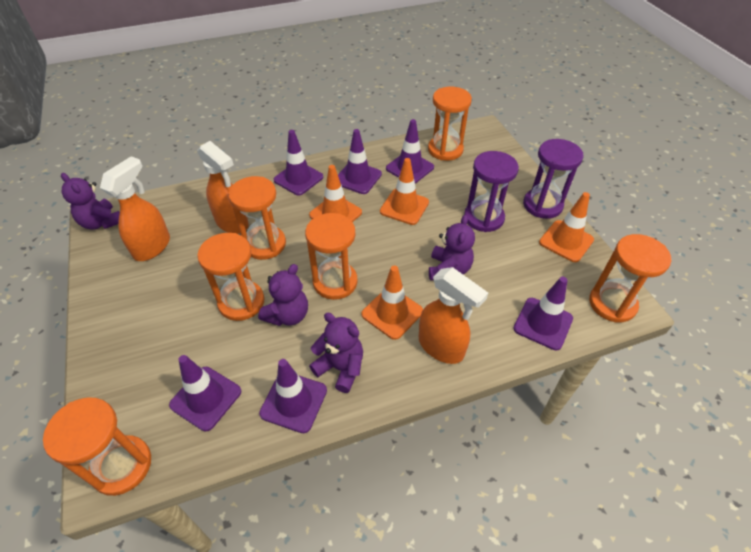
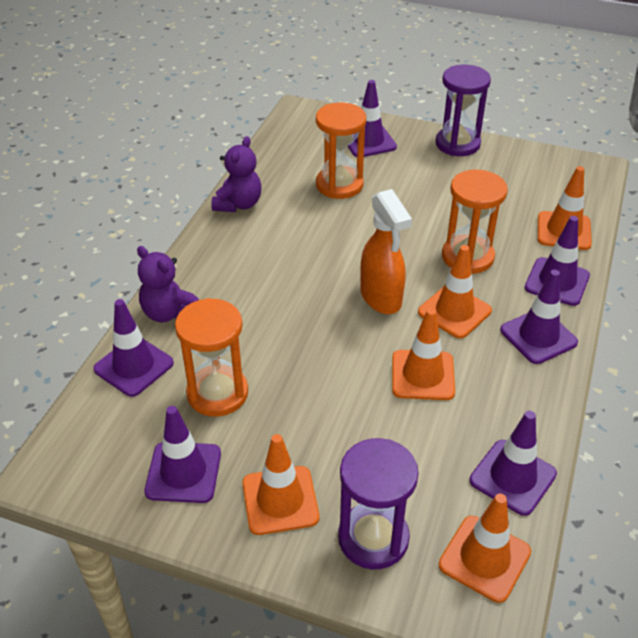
orange hourglass: 6 -> 3
orange spray bottle: 3 -> 1
orange traffic cone: 4 -> 5
purple teddy bear: 4 -> 2

